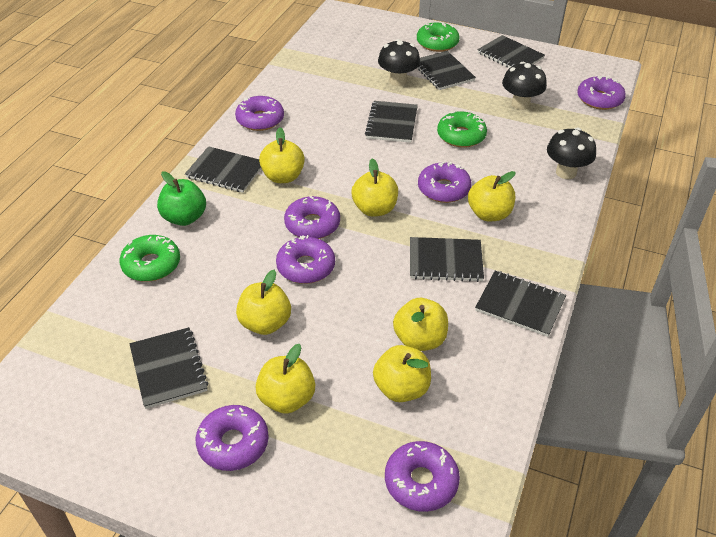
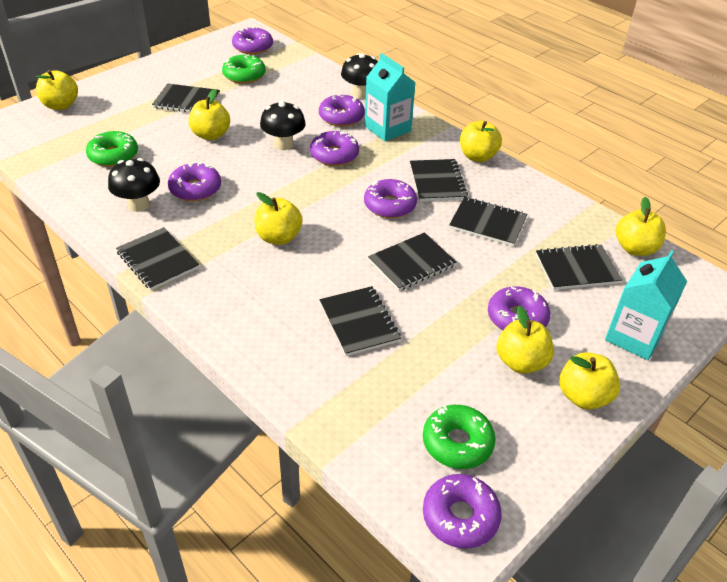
green apple: 1 -> 0
turquoise carton: 0 -> 2

